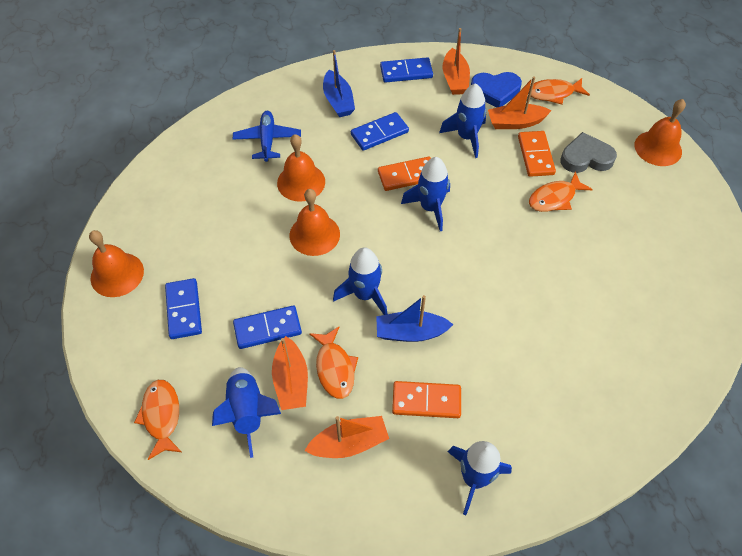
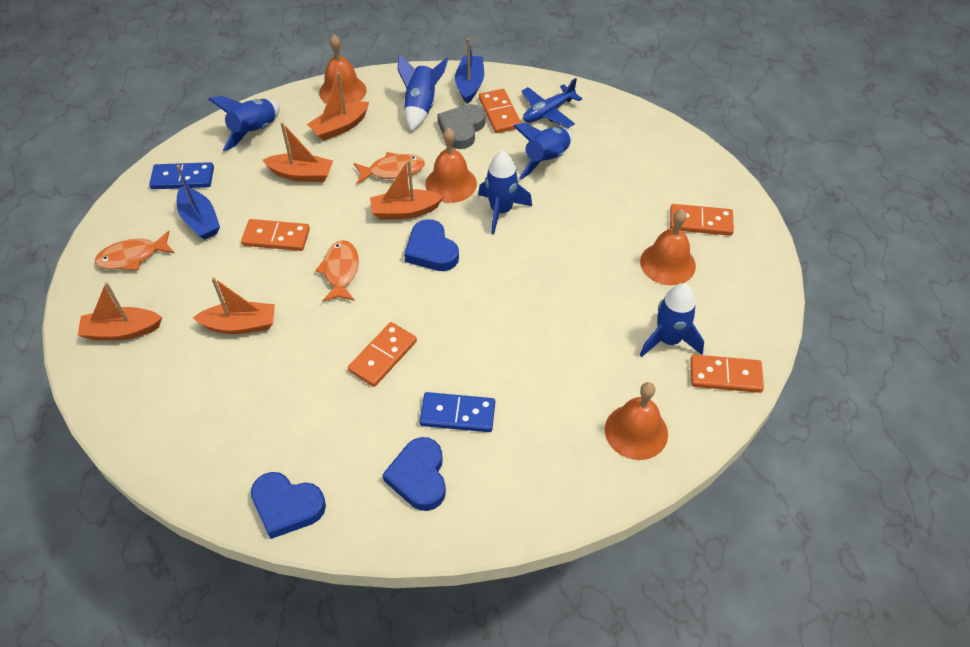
blue domino: 4 -> 2
blue heart: 1 -> 3
orange boat: 4 -> 5
orange domino: 3 -> 5
orange fish: 4 -> 3

